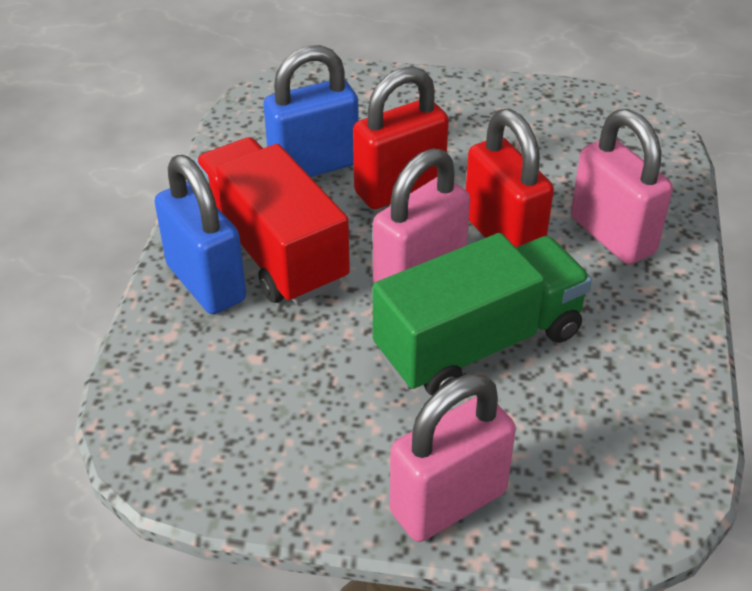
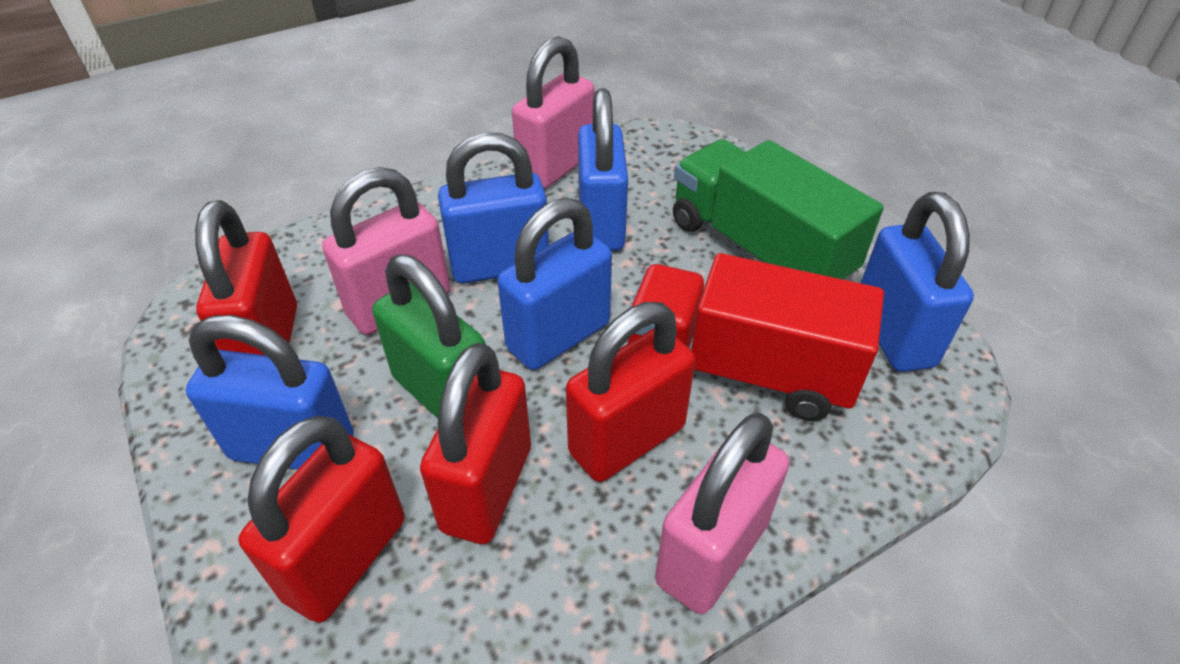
blue padlock: 2 -> 5
green padlock: 0 -> 1
red padlock: 2 -> 4

